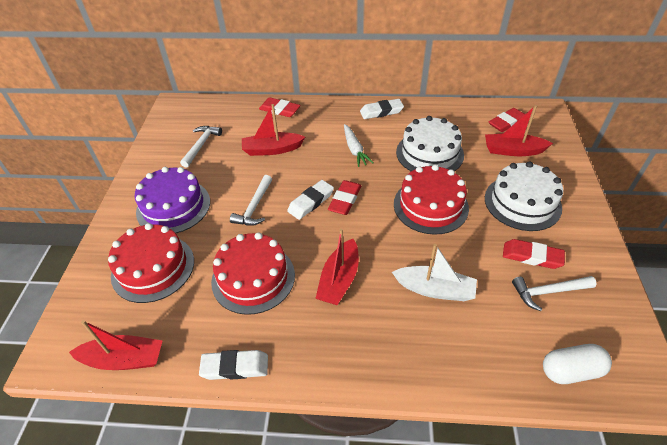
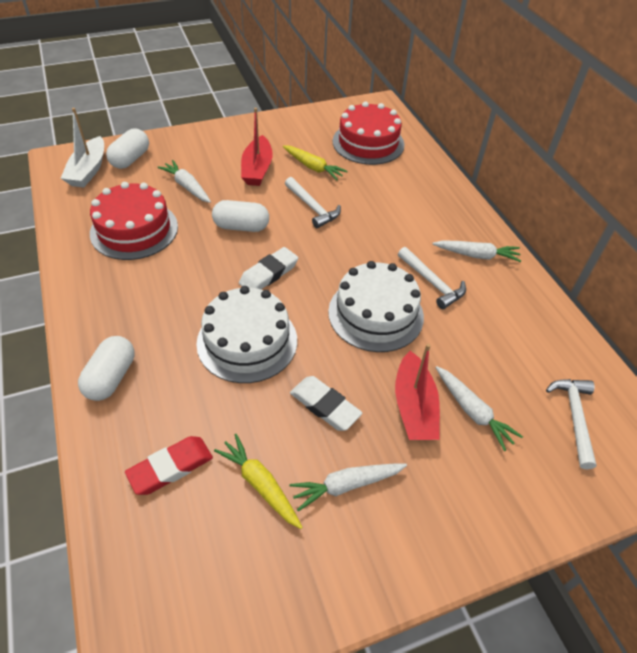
purple cake: 1 -> 0
red boat: 4 -> 2
red cake: 3 -> 2
red eraser: 4 -> 1
white capsule: 1 -> 3
white carrot: 1 -> 4
white eraser: 3 -> 2
yellow carrot: 0 -> 2

